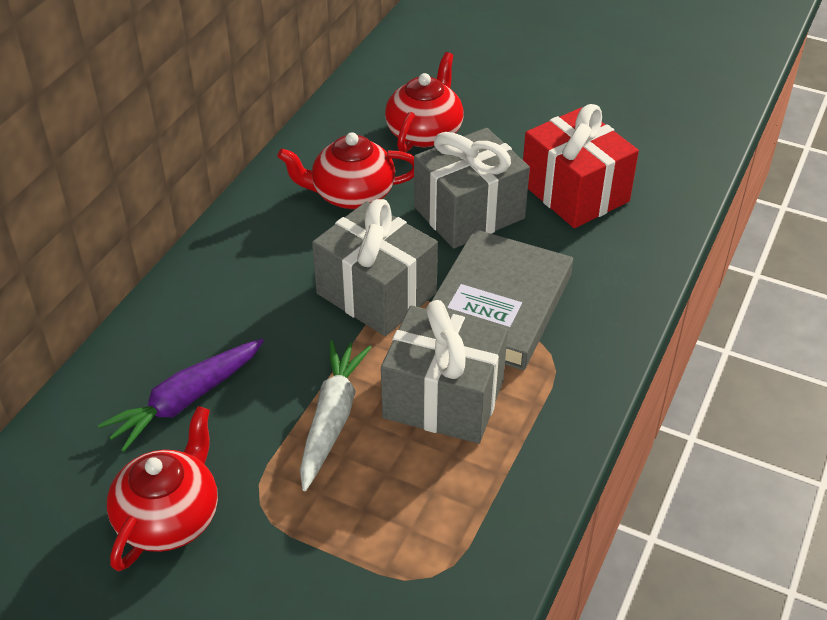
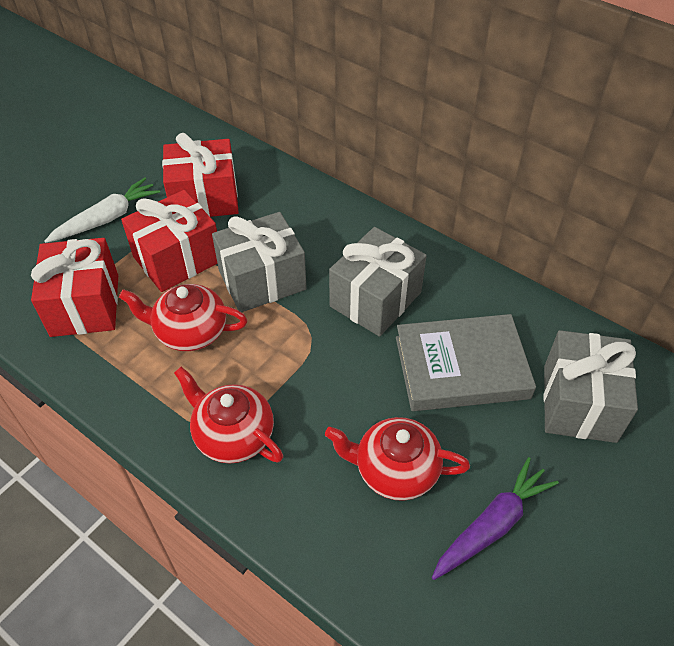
red gift: 1 -> 3

